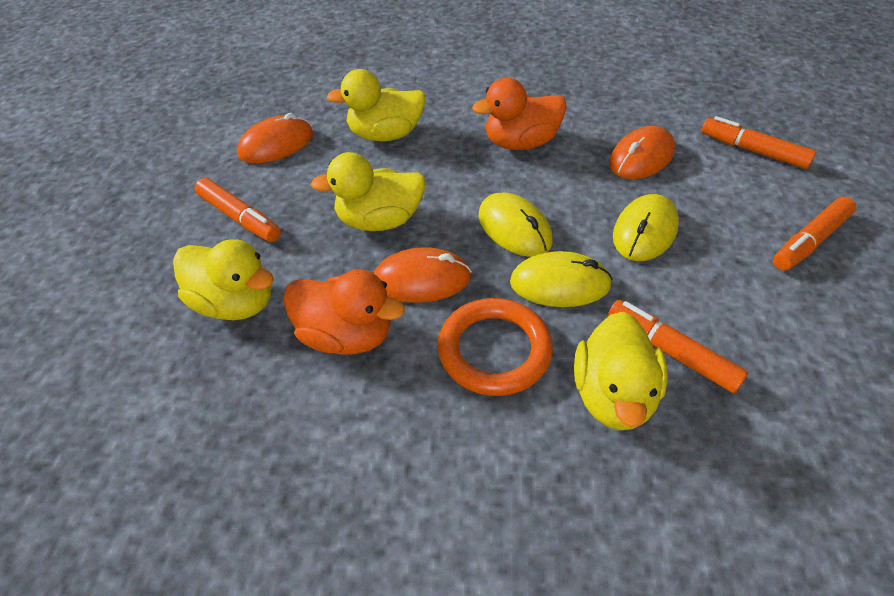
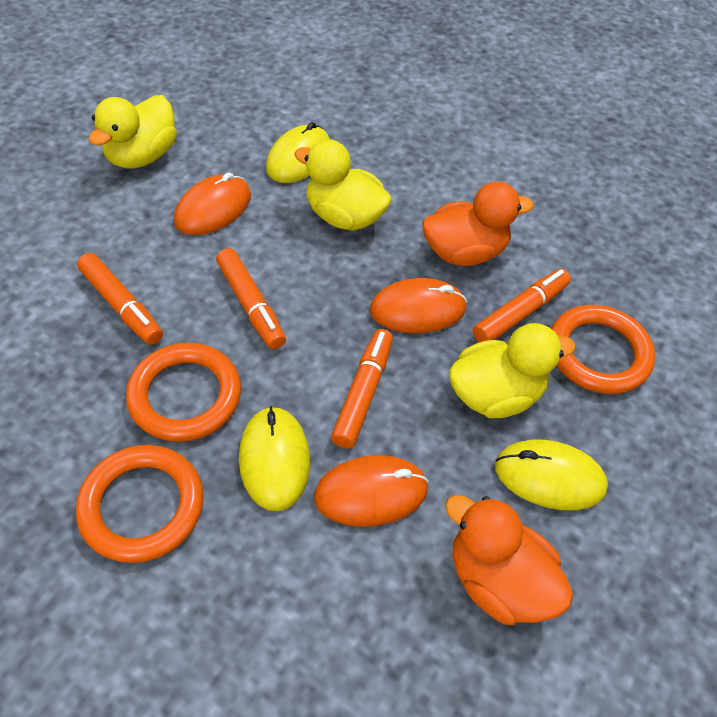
orange ring: 1 -> 3
yellow duck: 4 -> 3

